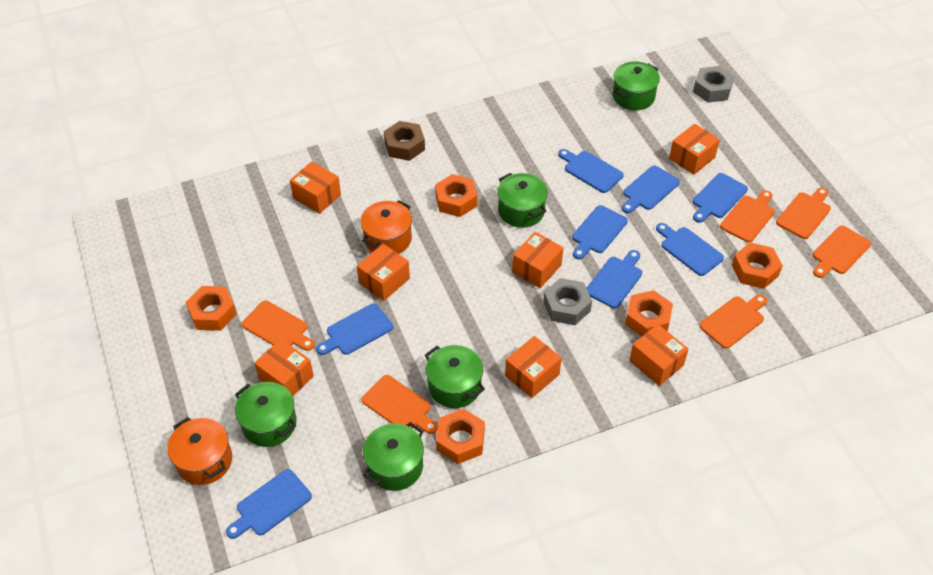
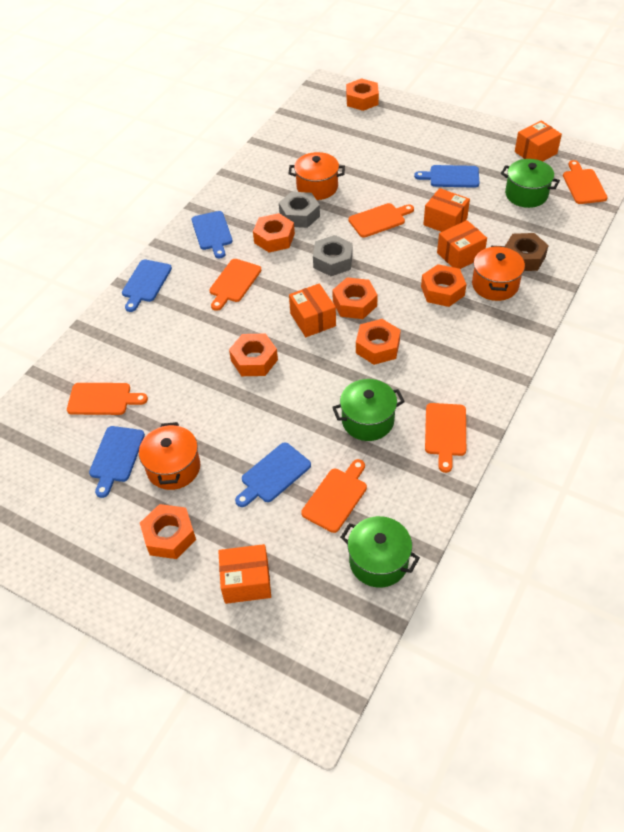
blue cutting board: 8 -> 5
green pot: 5 -> 3
orange box: 7 -> 5
orange nut: 5 -> 7
orange pot: 2 -> 3

